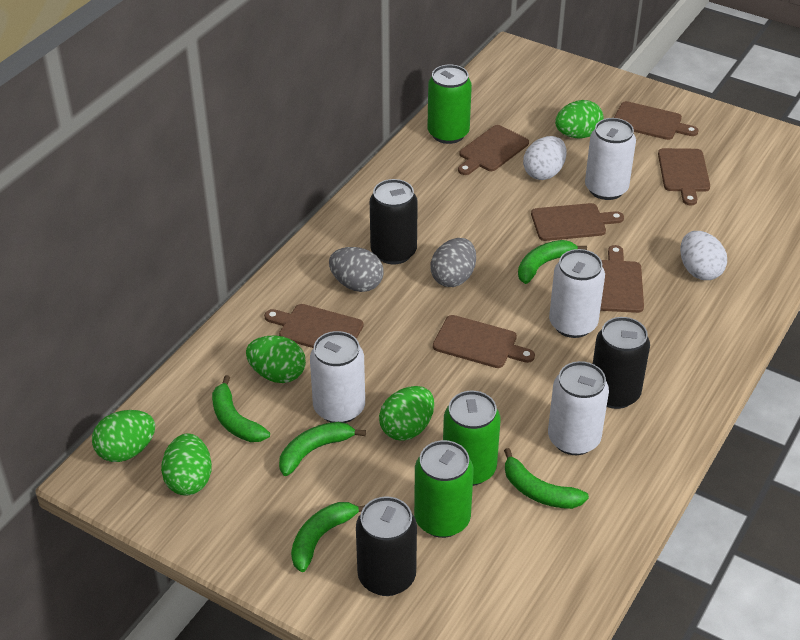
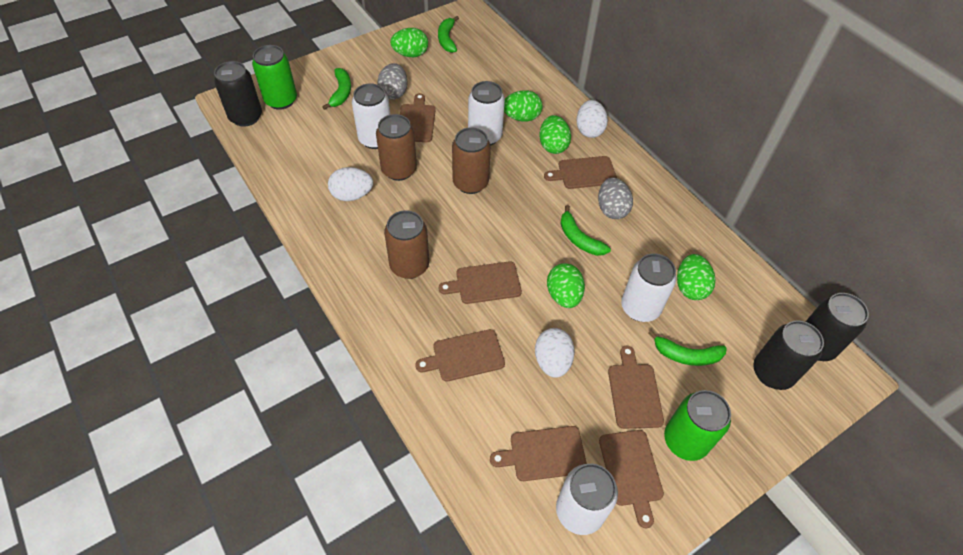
brown can: 0 -> 3
green banana: 5 -> 4
green can: 3 -> 2
white egg: 2 -> 3

